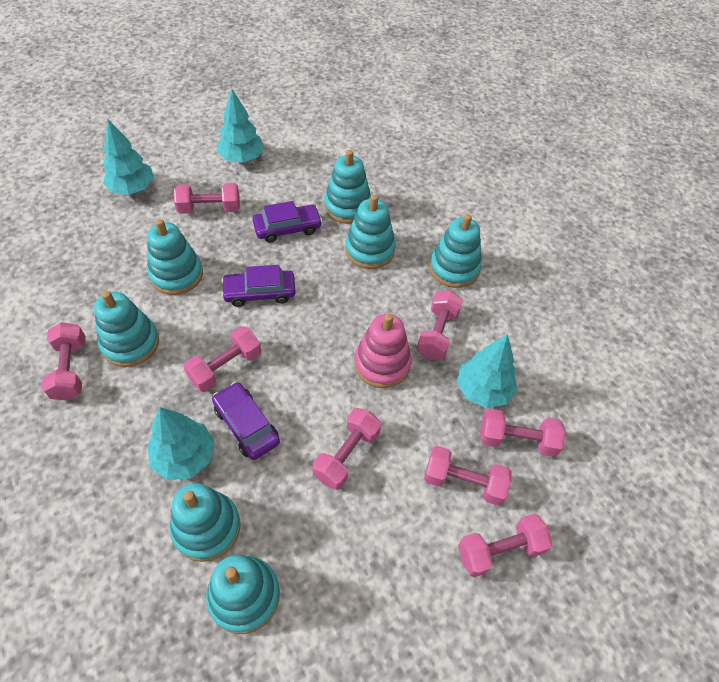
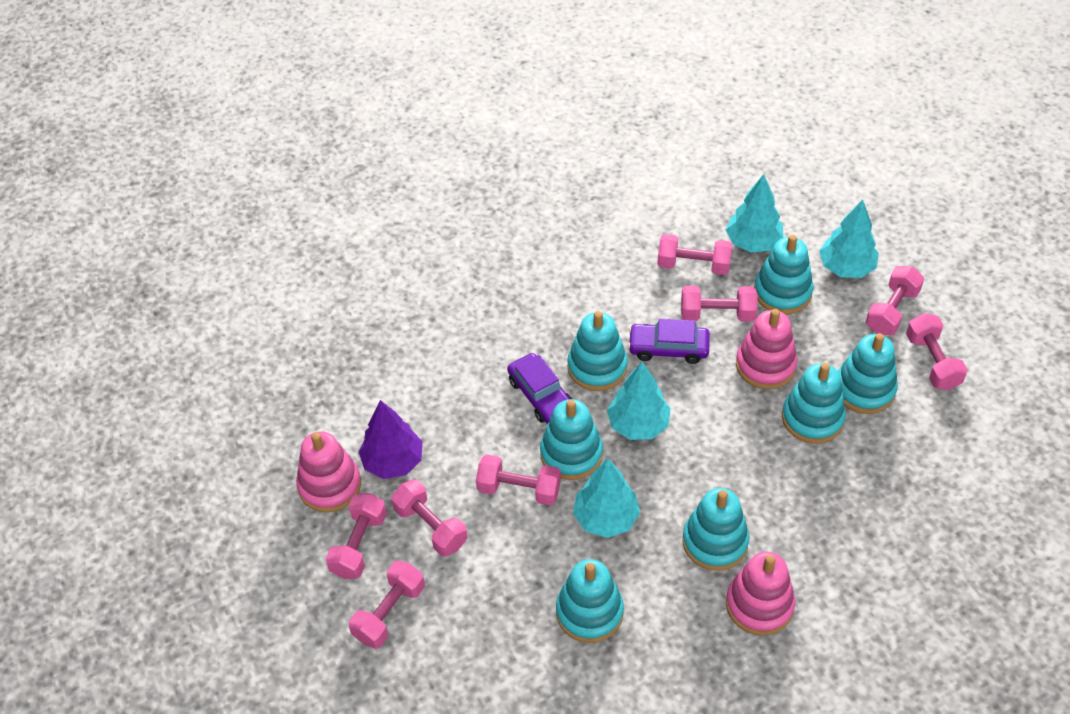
pink stacking toy: 1 -> 3
purple car: 3 -> 2
purple tree: 0 -> 1

